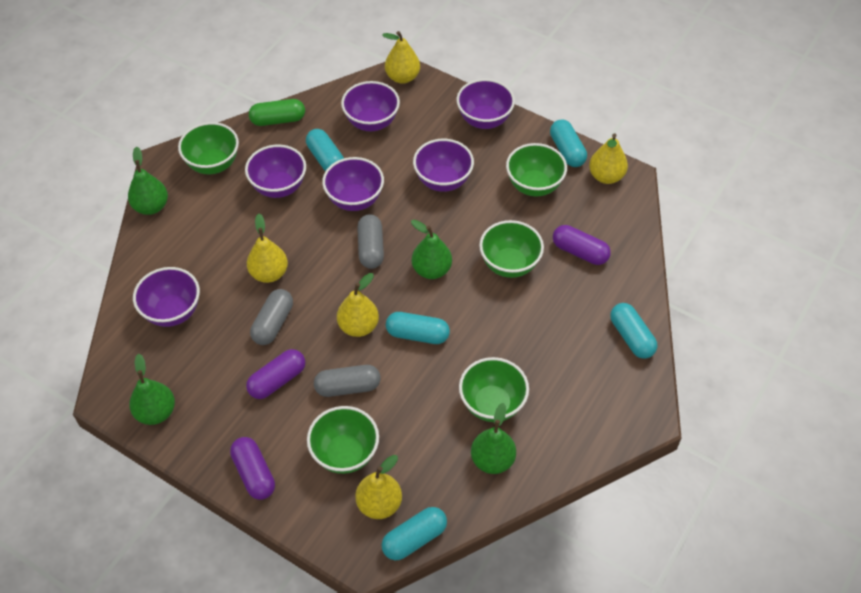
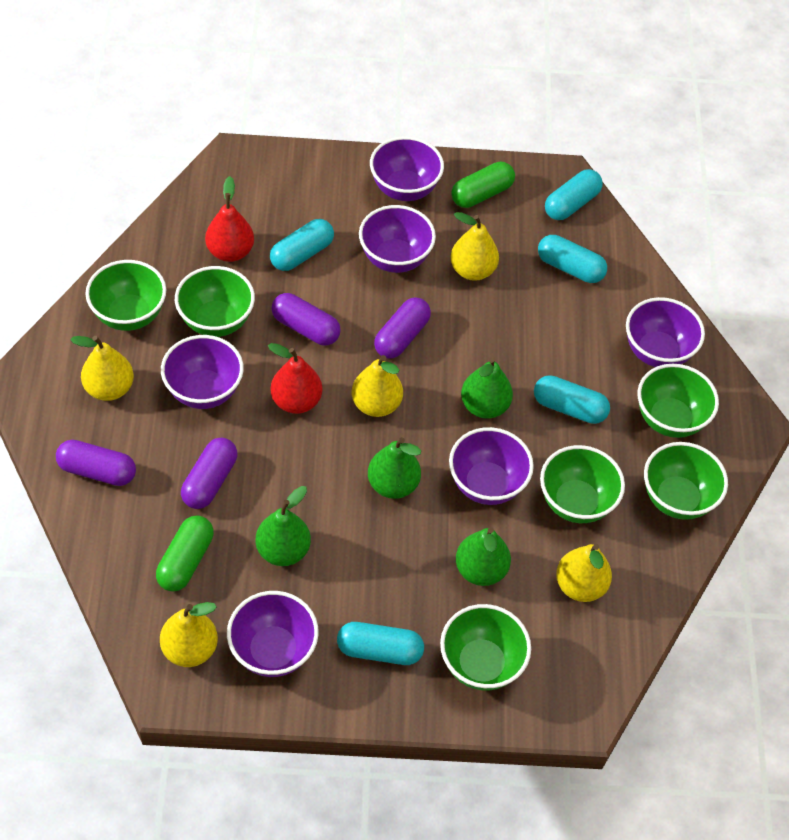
green bowl: 5 -> 6
green capsule: 1 -> 2
grey capsule: 3 -> 0
purple capsule: 3 -> 4
red pear: 0 -> 2

